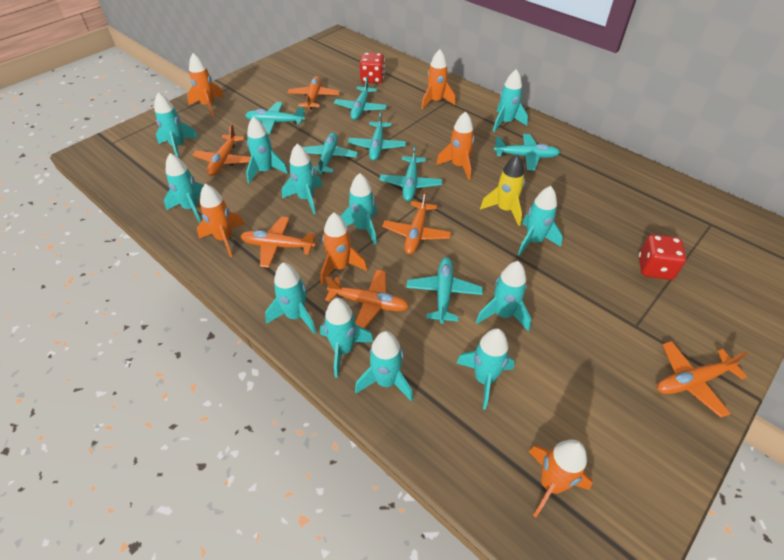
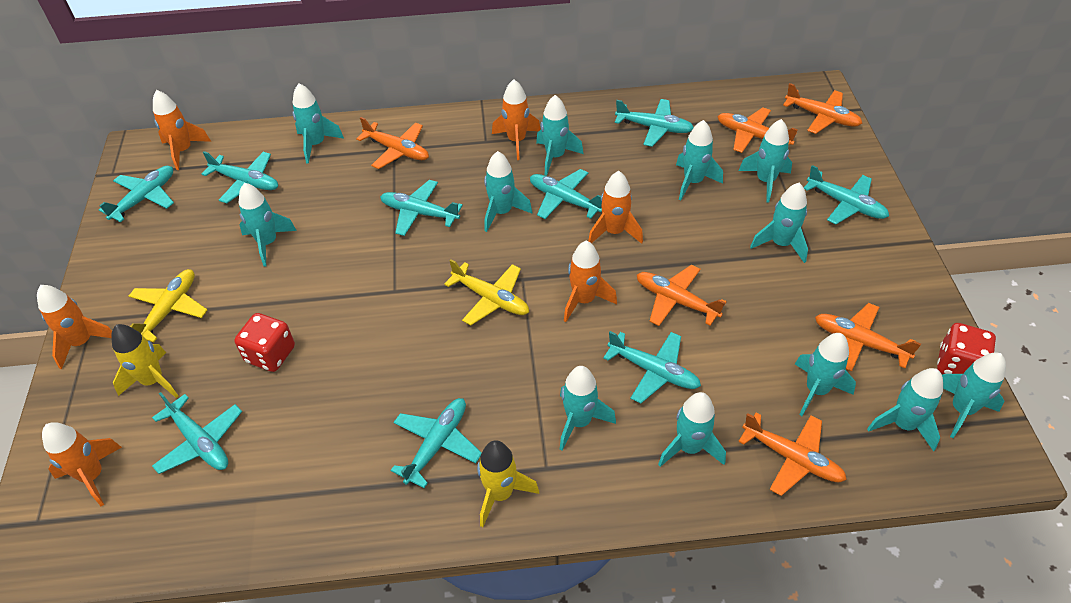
turquoise plane: 7 -> 9
yellow plane: 0 -> 2
yellow rocket: 1 -> 2

